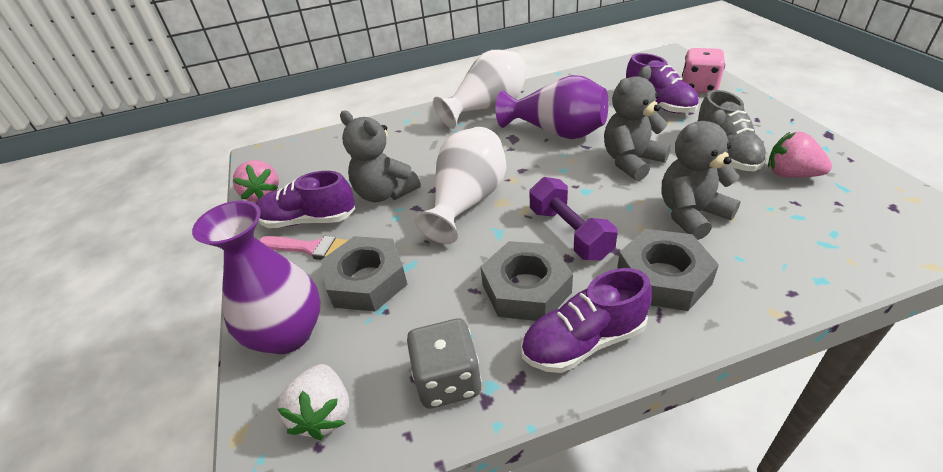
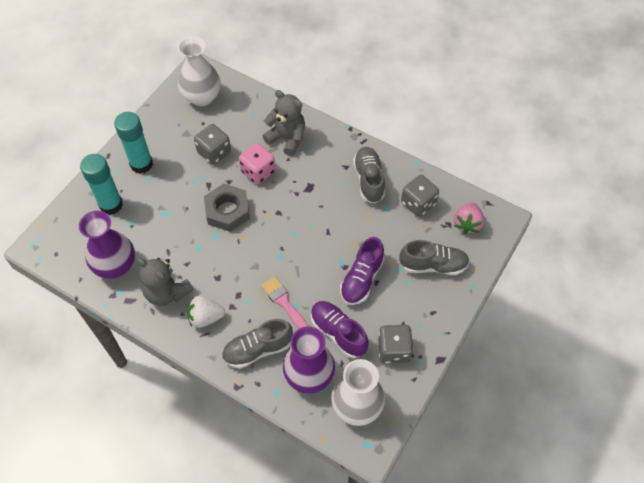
grey dice: 1 -> 3
grey nut: 3 -> 1
grey shoe: 1 -> 3
grey teddy bear: 3 -> 2
pink strawberry: 2 -> 1
purple dumbbell: 1 -> 0
purple shoe: 3 -> 2
turquoise glue stick: 0 -> 2

